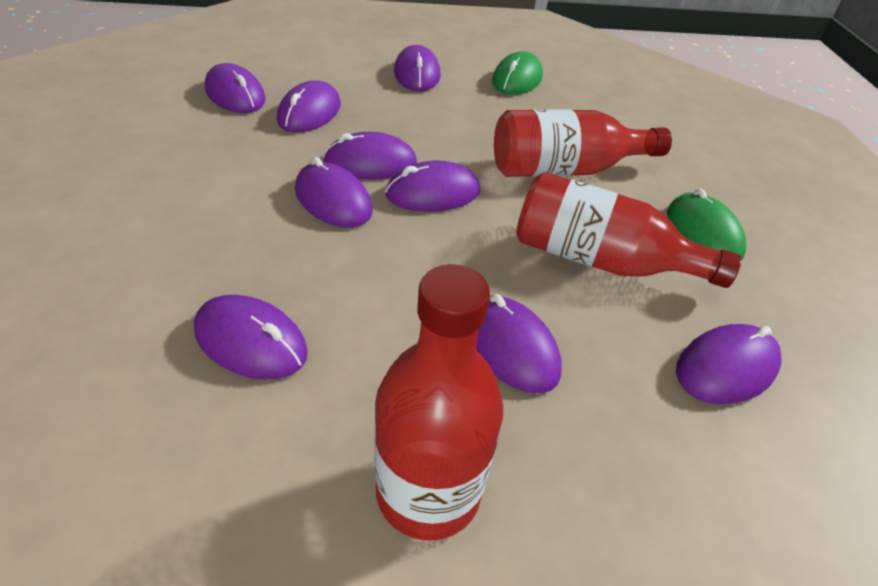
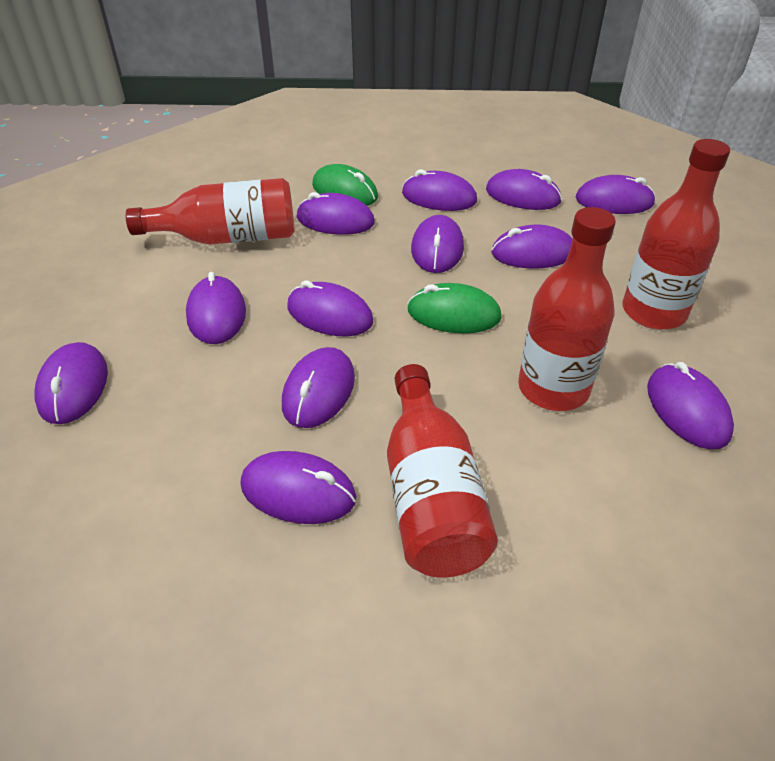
purple mouse: 9 -> 12
red bottle: 3 -> 4

